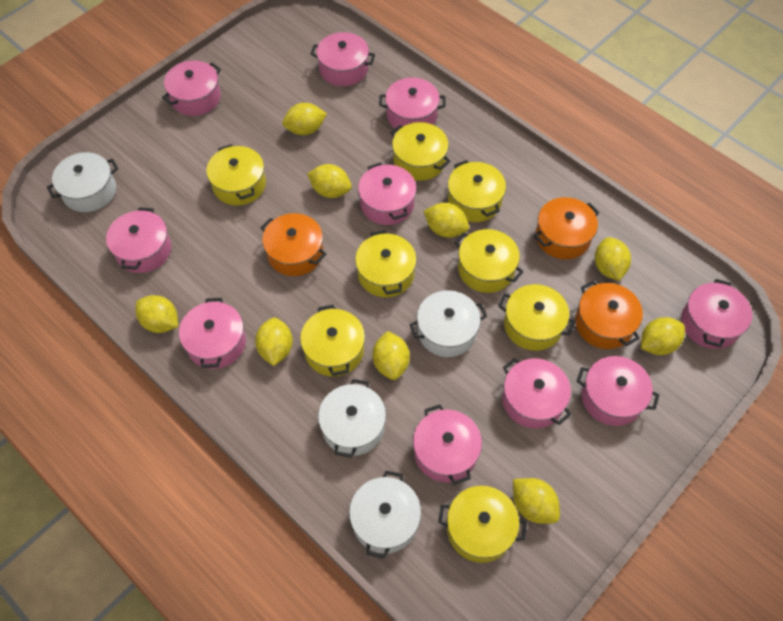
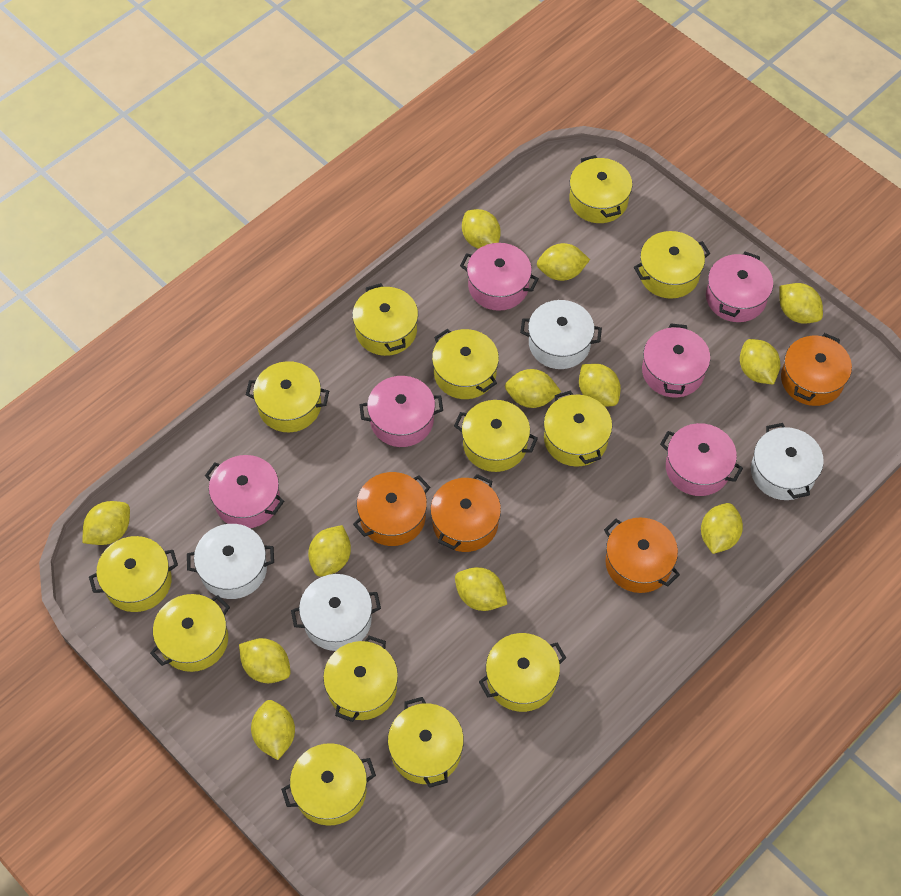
orange pot: 3 -> 4
pink pot: 10 -> 6
yellow lemon: 9 -> 12
yellow pot: 8 -> 13

